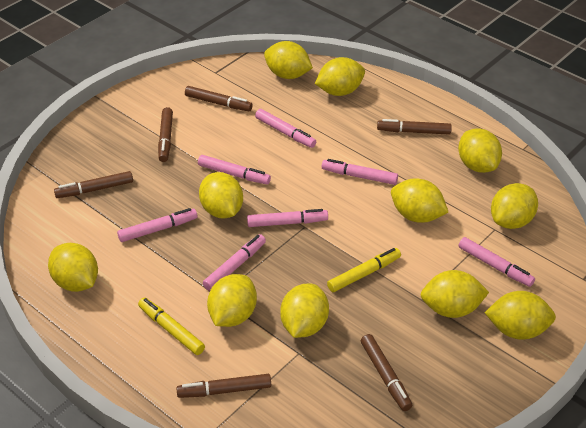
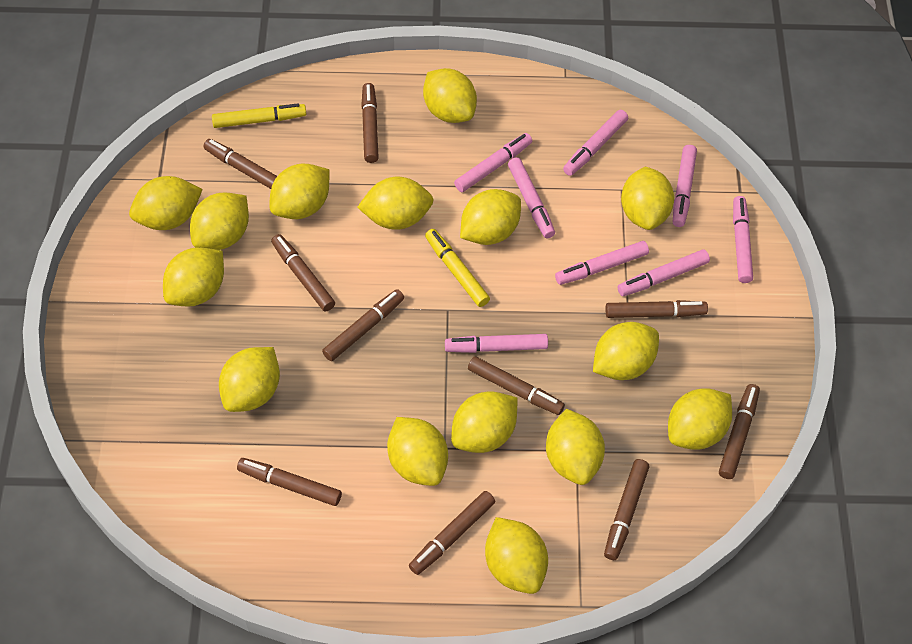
brown marker: 6 -> 10
pink marker: 7 -> 8
yellow lemon: 11 -> 15

